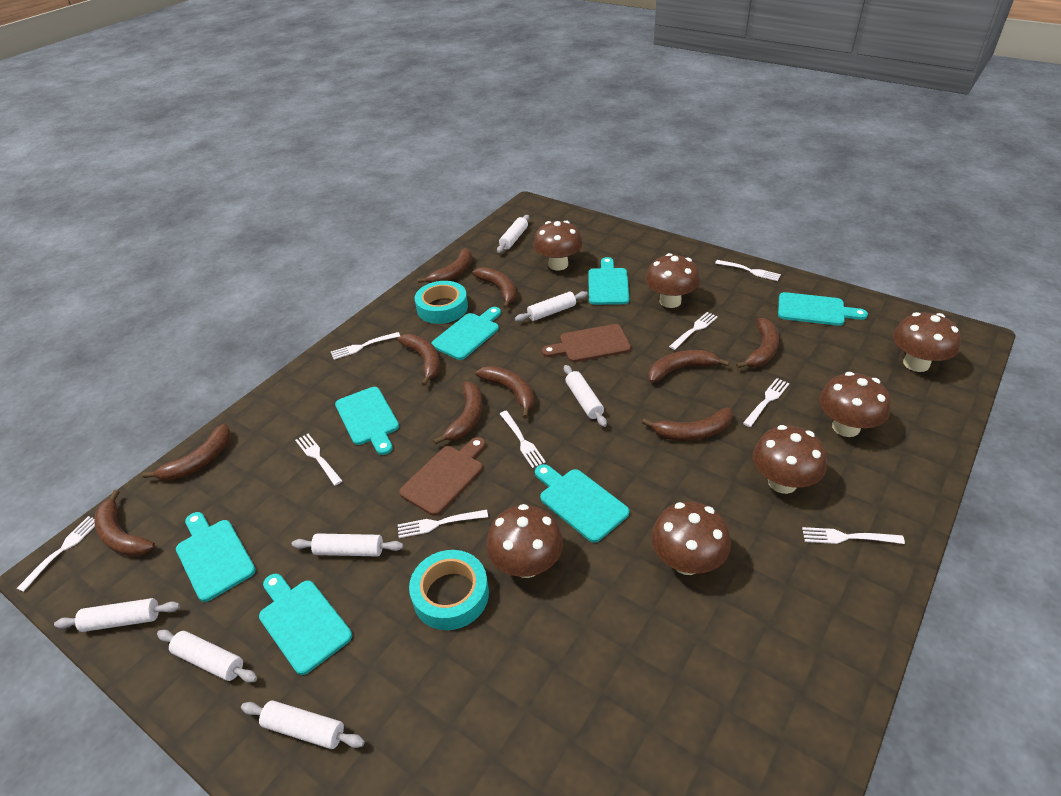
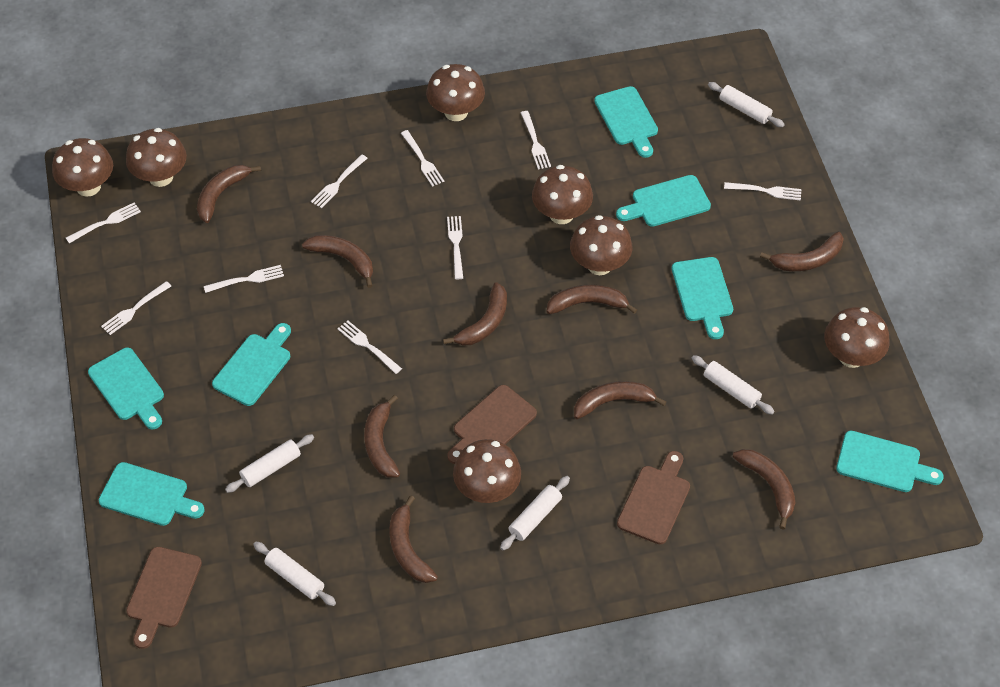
brown banana: 10 -> 9
brown cutting board: 2 -> 3
turquoise tape: 2 -> 0
white rolling pin: 7 -> 5

